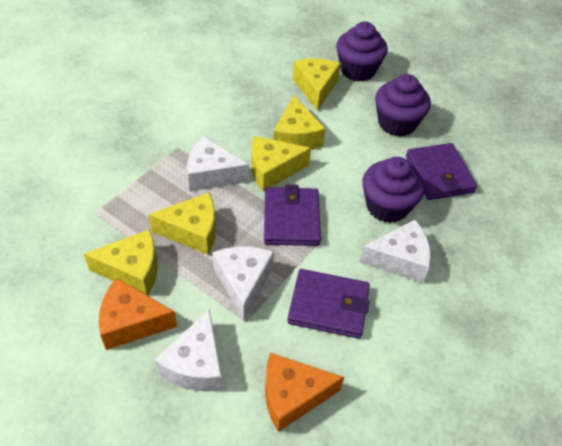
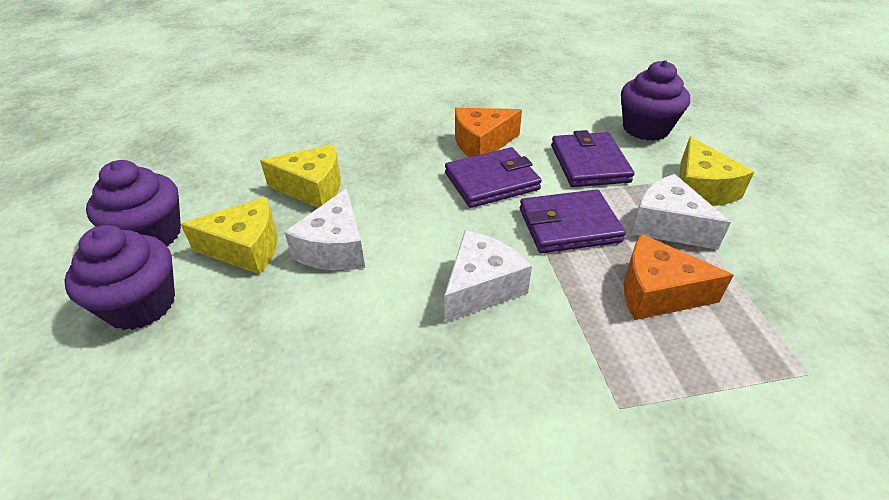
white cheese: 4 -> 3
yellow cheese: 5 -> 3

